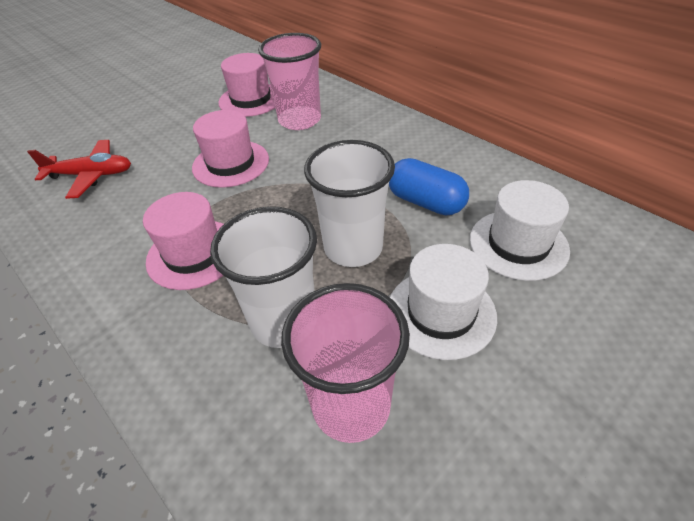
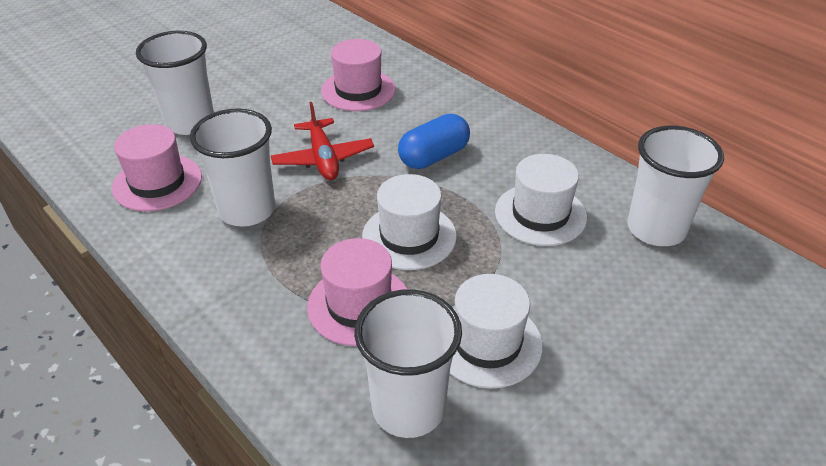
pink cup: 2 -> 0
white cup: 2 -> 4
white hat: 2 -> 3

